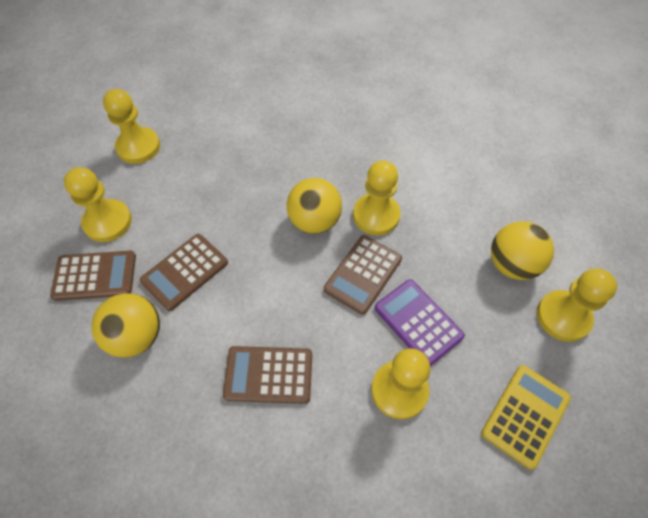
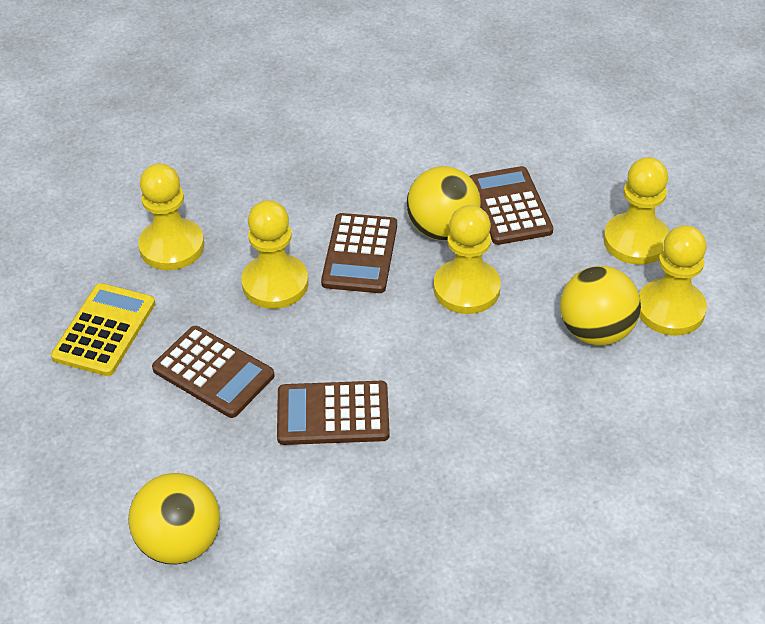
purple calculator: 1 -> 0

